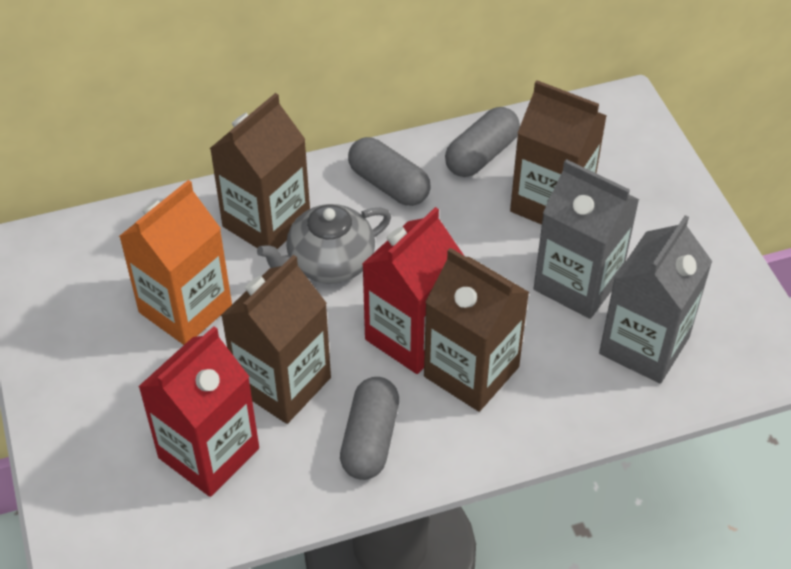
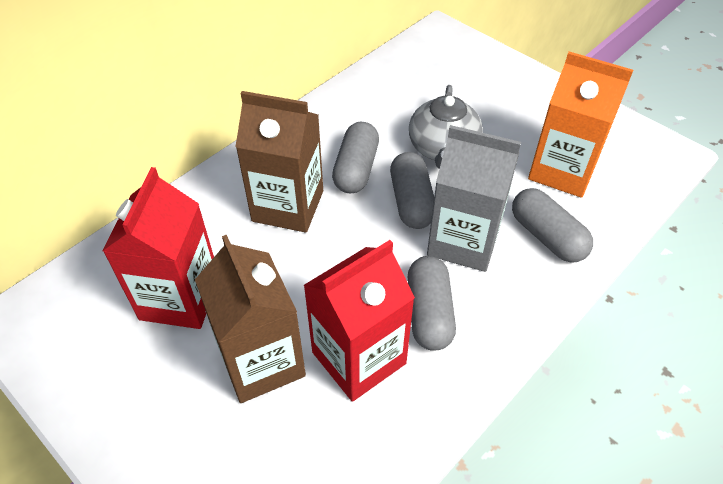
brown carton: 4 -> 2
grey capsule: 3 -> 4
grey carton: 2 -> 1

